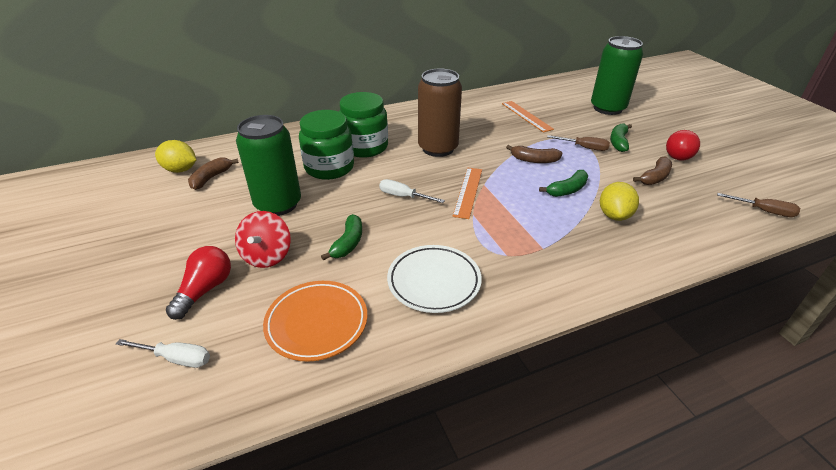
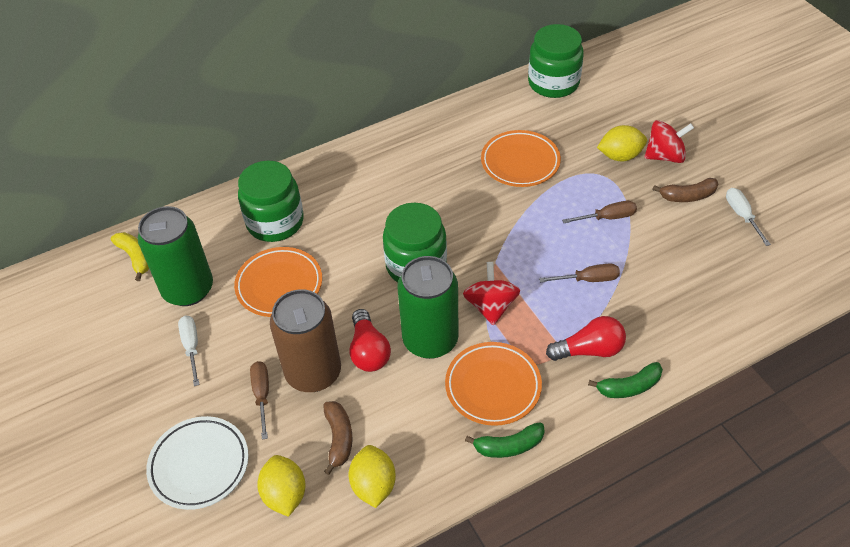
brown banana: 3 -> 2
brown screwdriver: 2 -> 3
green banana: 3 -> 2
green jar: 2 -> 3
orange plate: 1 -> 3
orange ruler: 2 -> 0
red spinning top: 1 -> 2
yellow banana: 0 -> 1
yellow lemon: 2 -> 3

